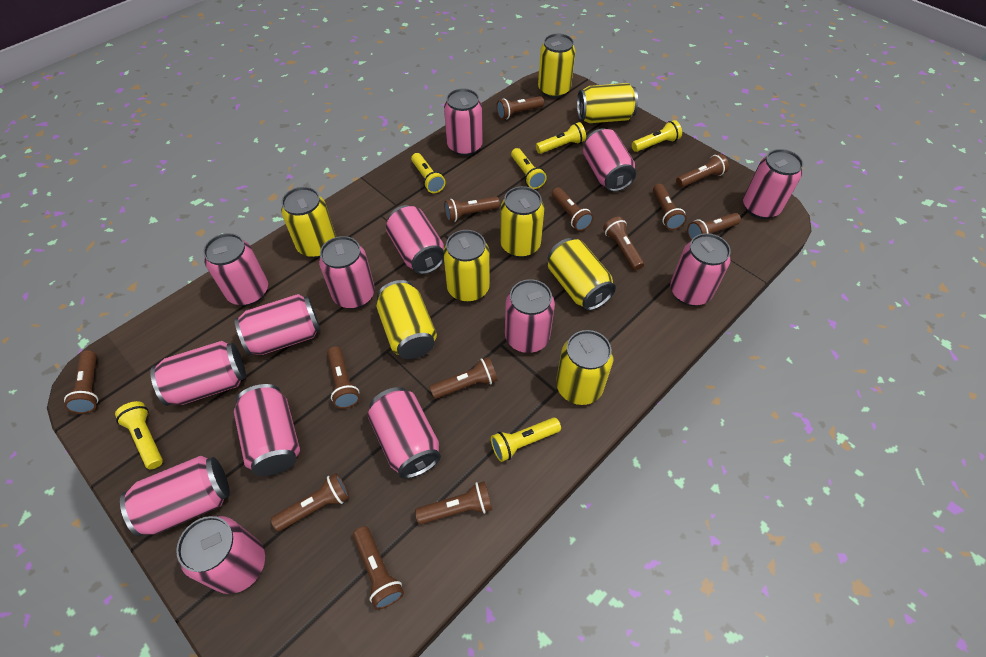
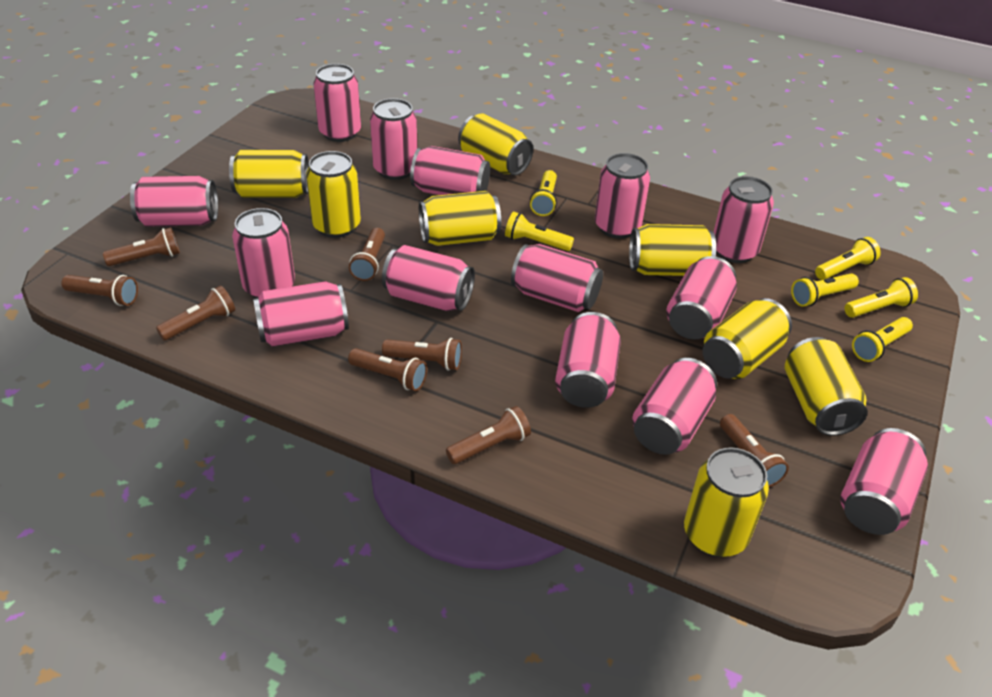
brown flashlight: 13 -> 8

